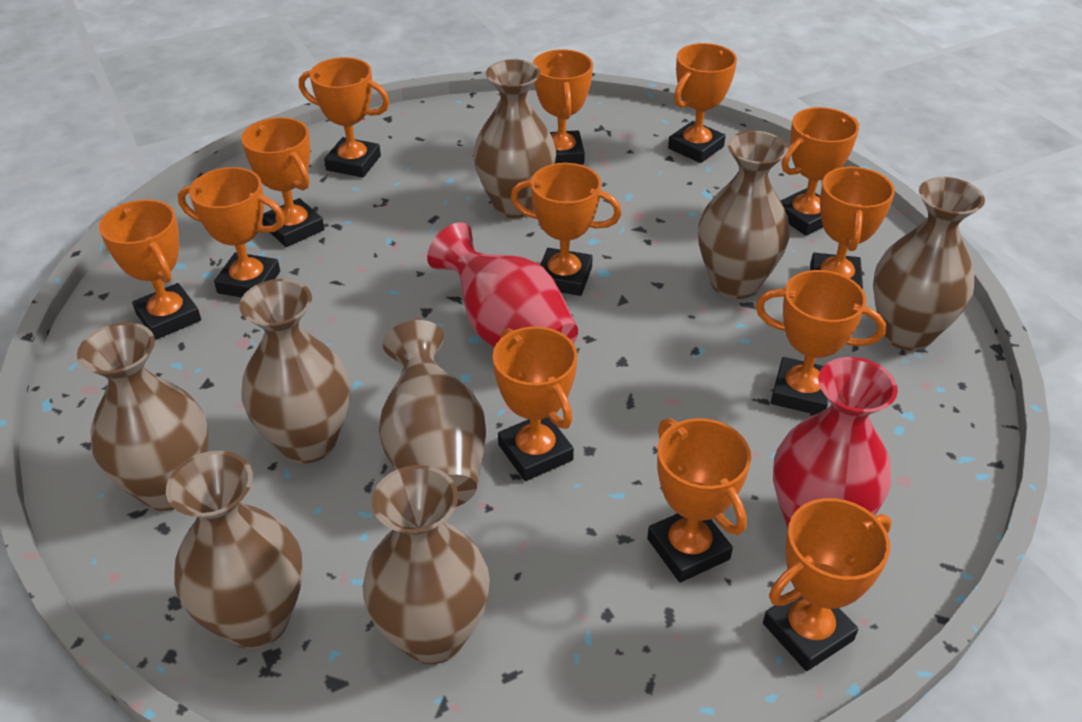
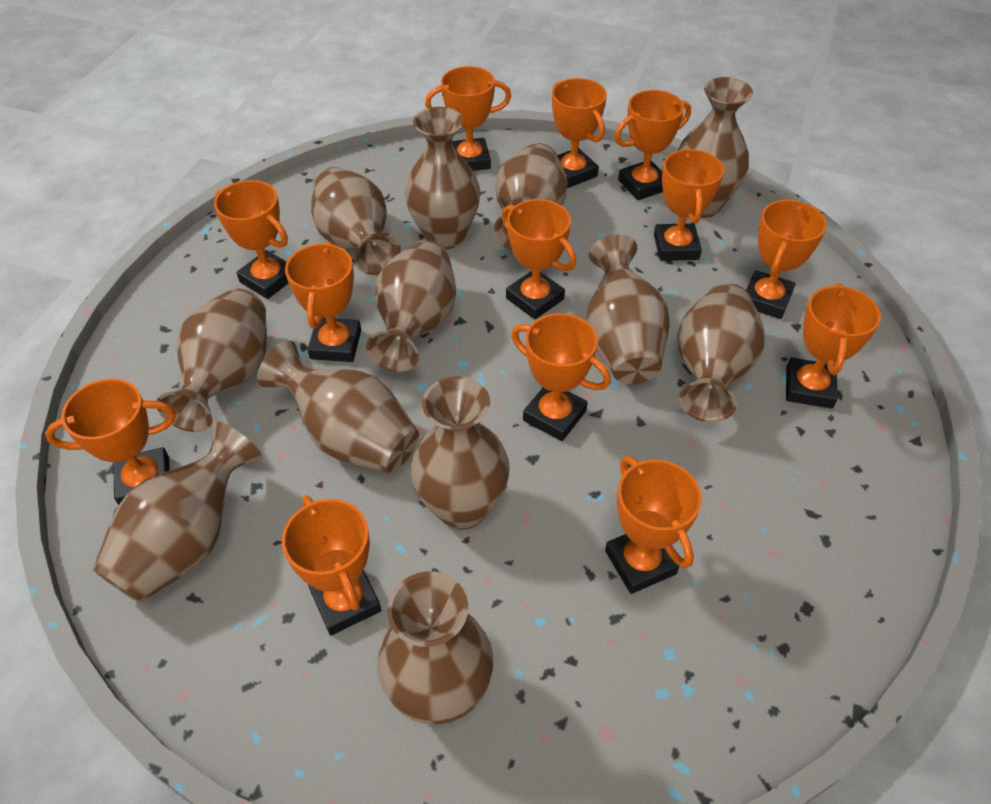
brown vase: 8 -> 12
red vase: 2 -> 0

